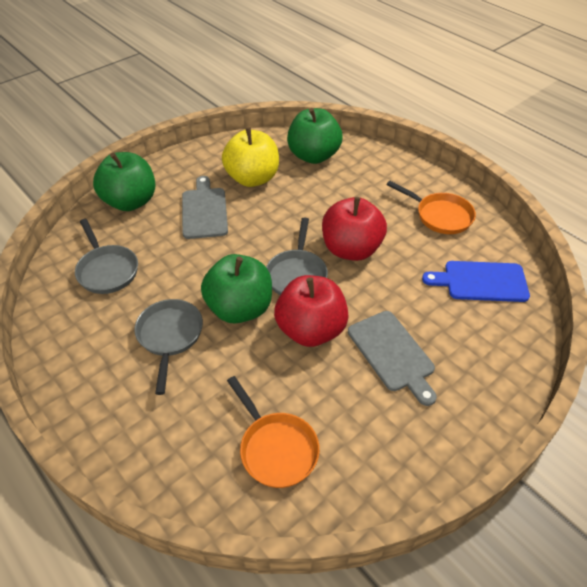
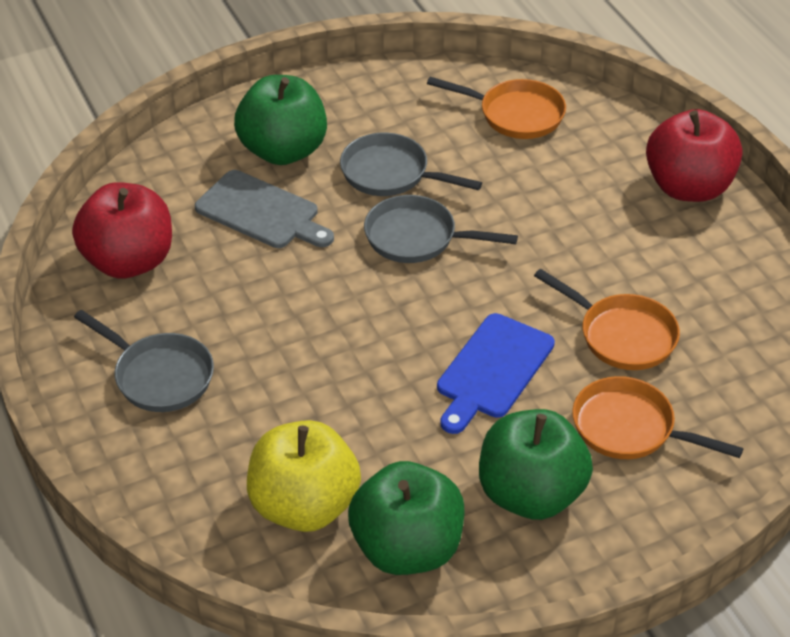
grey cutting board: 2 -> 1
orange pan: 2 -> 3

